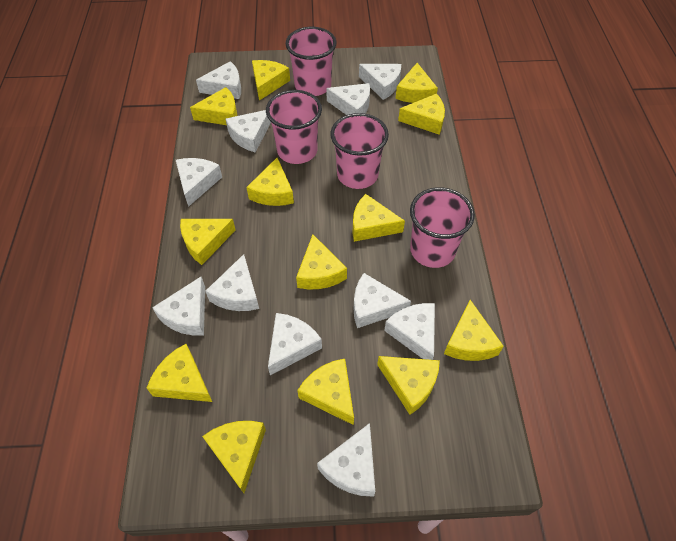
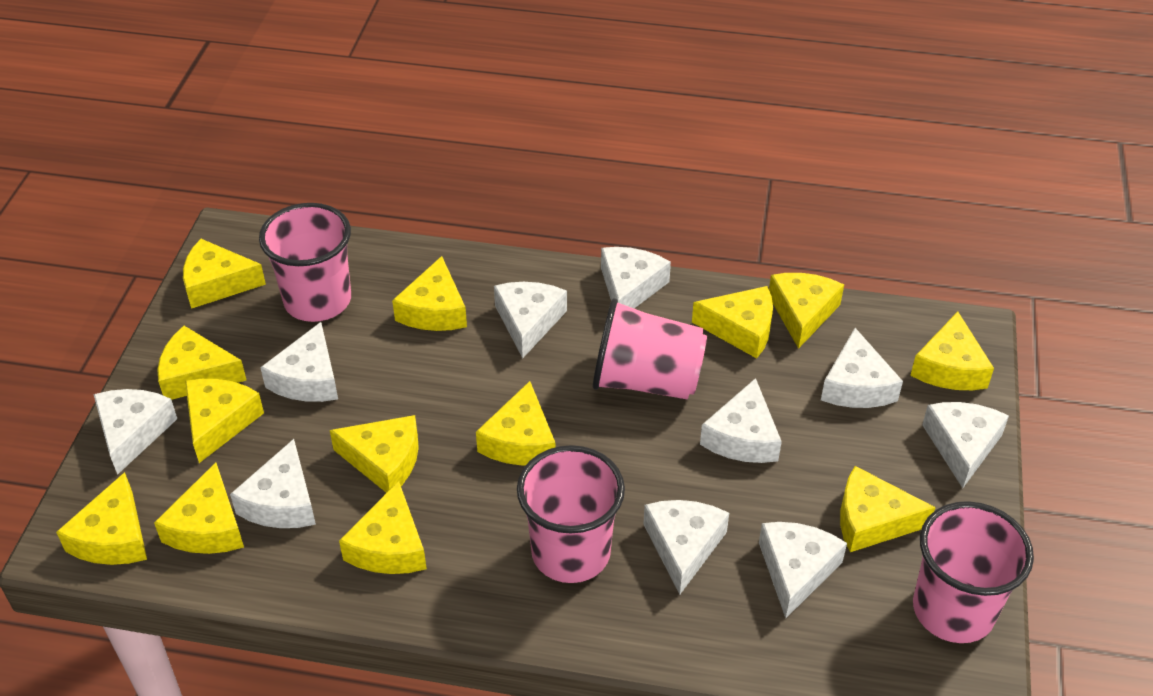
white cheese: 11 -> 10

